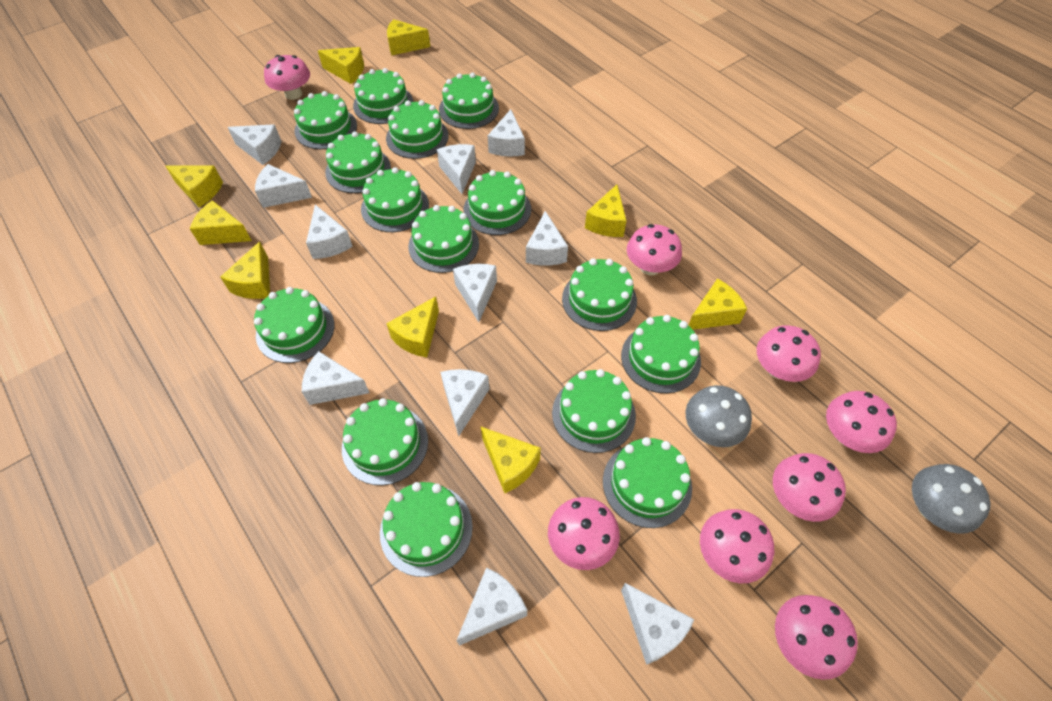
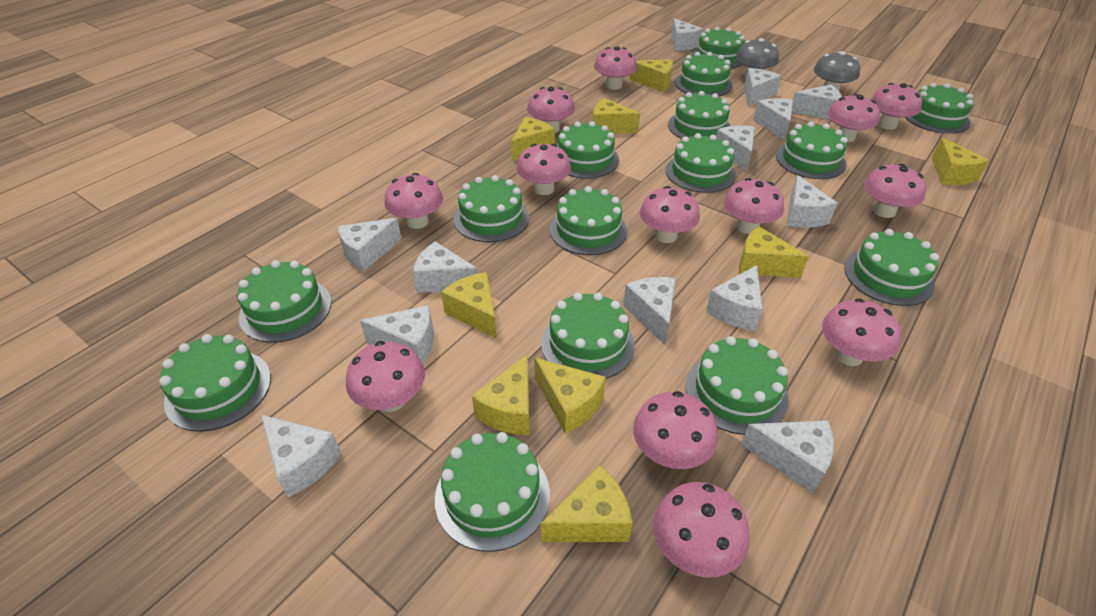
pink mushroom: 8 -> 13
white cheese: 11 -> 13

